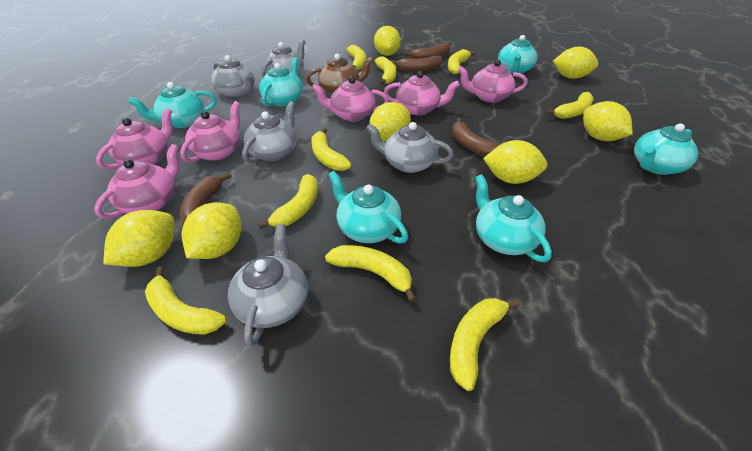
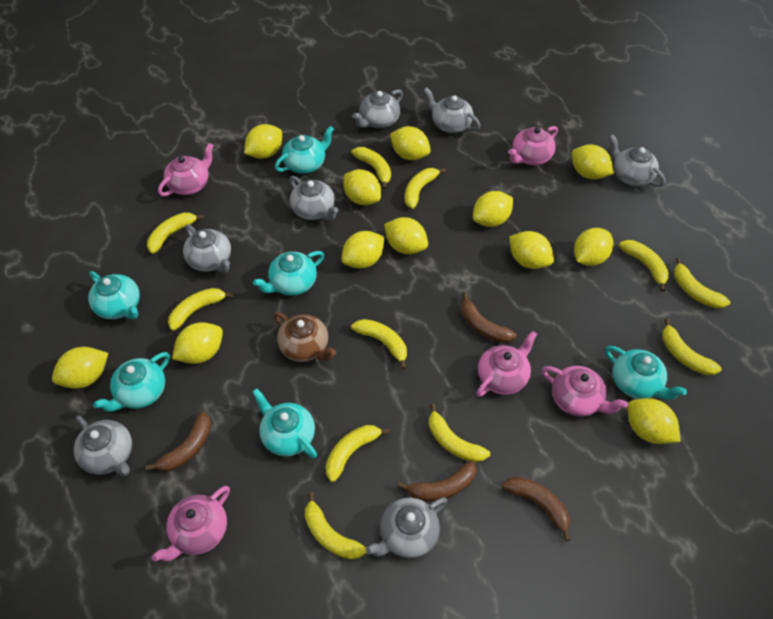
grey teapot: 5 -> 7
pink teapot: 6 -> 5
yellow banana: 9 -> 11
yellow lemon: 7 -> 12

